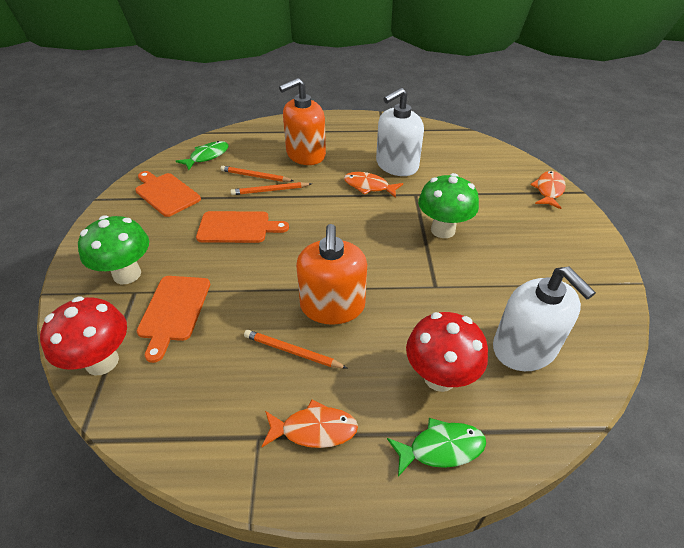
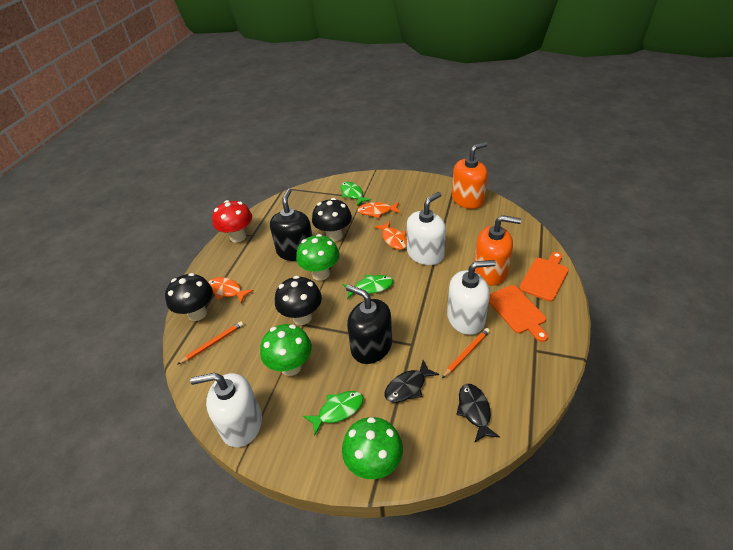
black fish: 0 -> 2
black mushroom: 0 -> 3
black soap dispenser: 0 -> 2
green fish: 2 -> 3
green mushroom: 2 -> 3
orange cutting board: 3 -> 2
orange pencil: 3 -> 2
red mushroom: 2 -> 1
white soap dispenser: 2 -> 3

